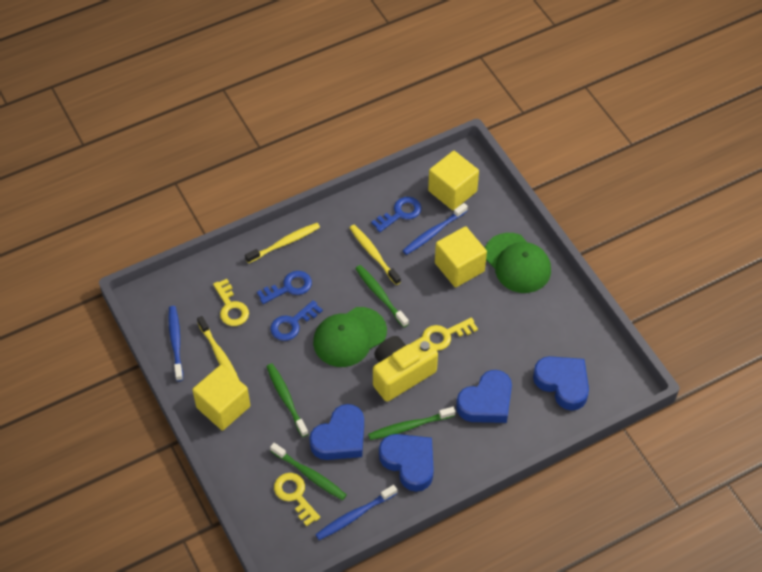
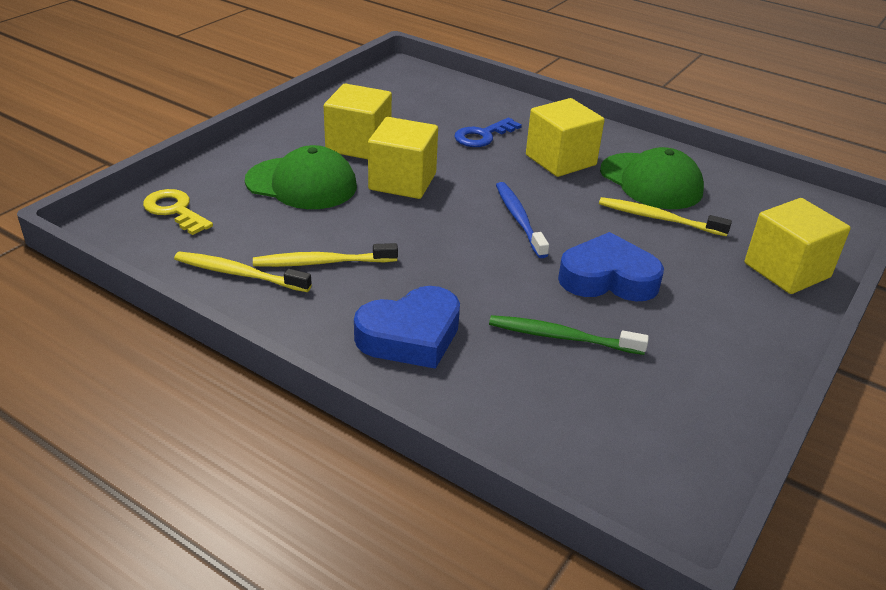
blue heart: 4 -> 2
blue key: 3 -> 1
blue toothbrush: 3 -> 1
green toothbrush: 4 -> 1
yellow camera: 1 -> 0
yellow cube: 3 -> 4
yellow key: 3 -> 1

